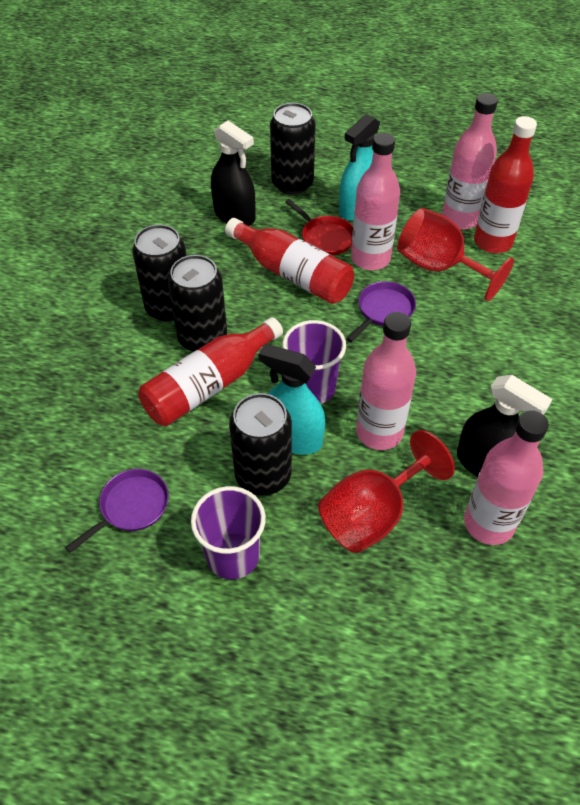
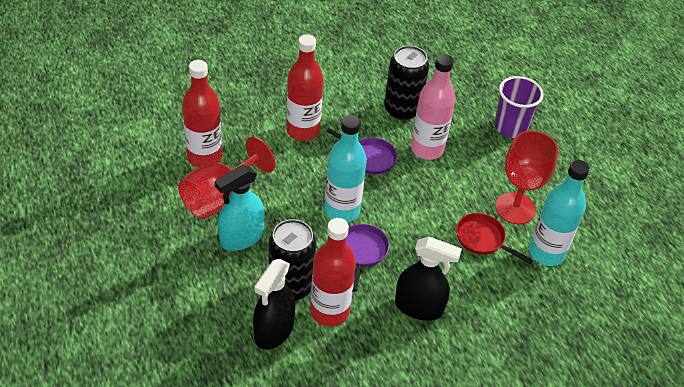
black can: 4 -> 2
pink bottle: 4 -> 1
purple cup: 2 -> 1
turquoise bottle: 0 -> 2
turquoise spray bottle: 2 -> 1

